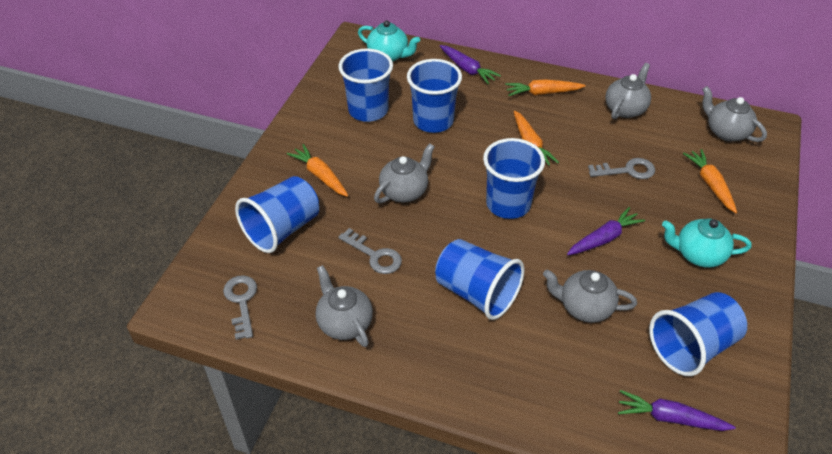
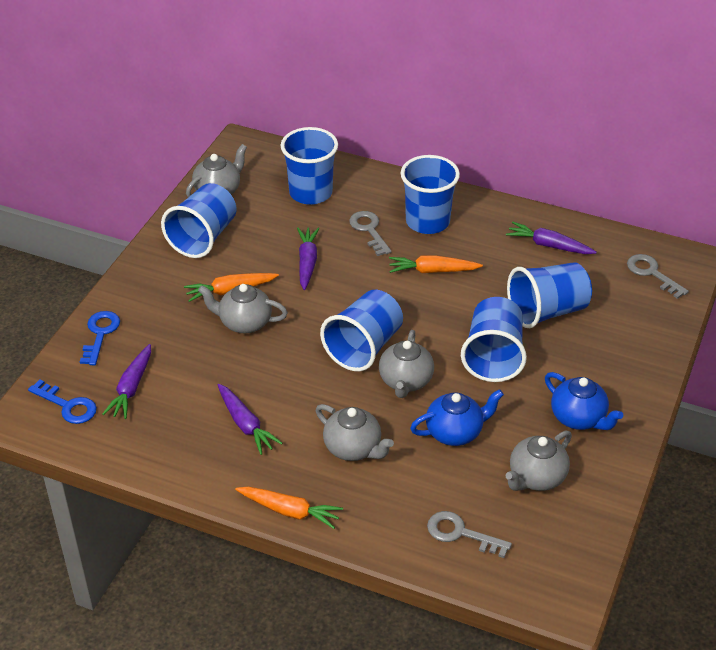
blue key: 0 -> 2
blue teapot: 0 -> 2
orange carrot: 4 -> 3
purple carrot: 3 -> 4
turquoise teapot: 2 -> 0

